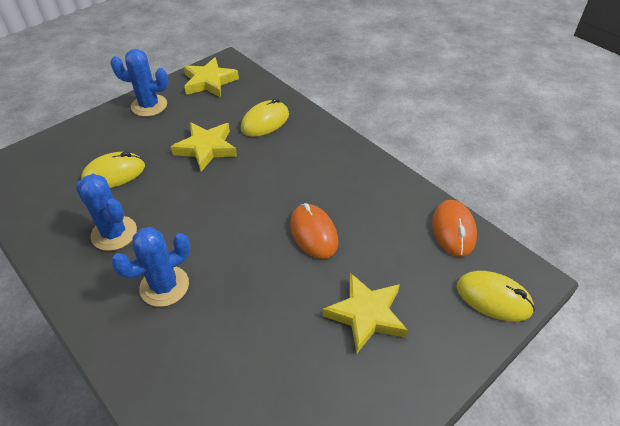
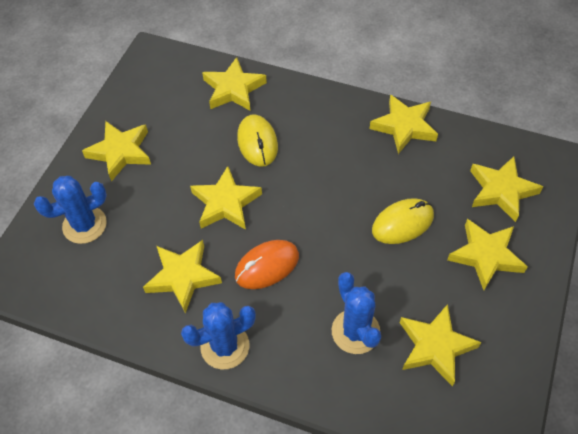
orange mouse: 2 -> 1
yellow mouse: 3 -> 2
yellow star: 3 -> 8

